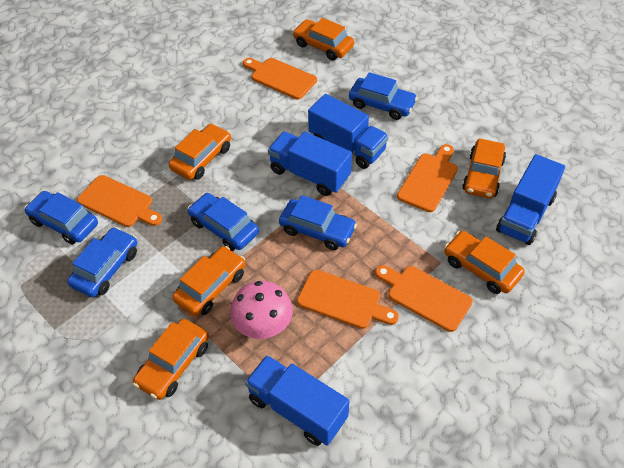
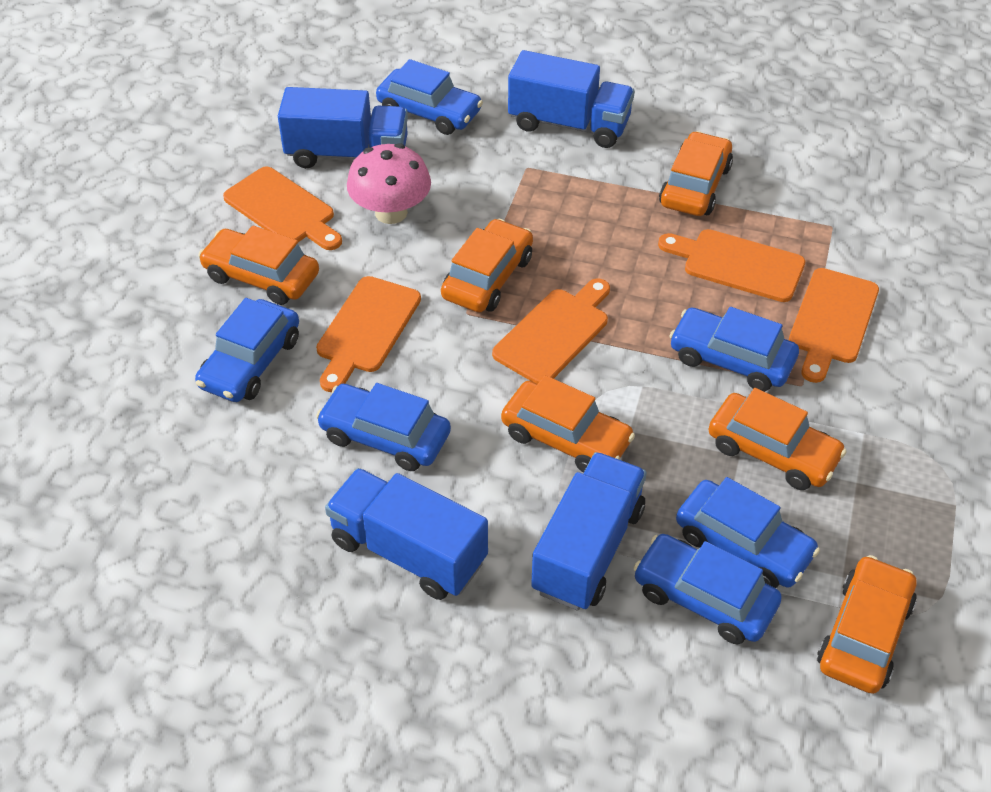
blue car: 5 -> 6

